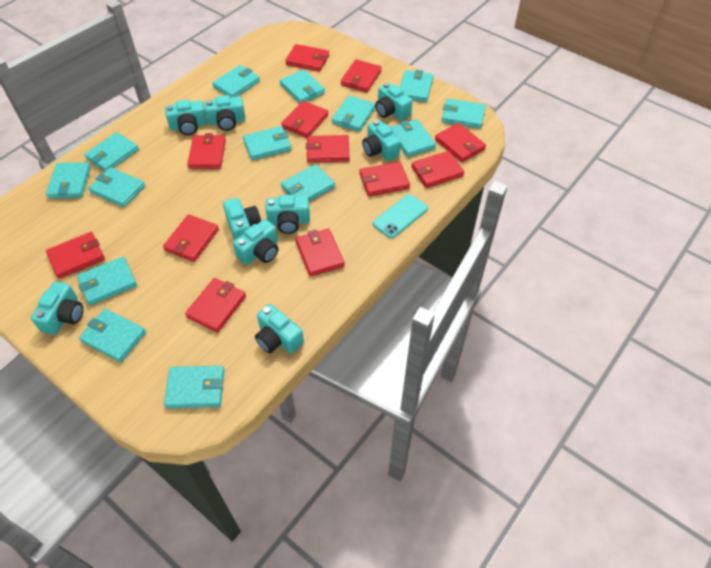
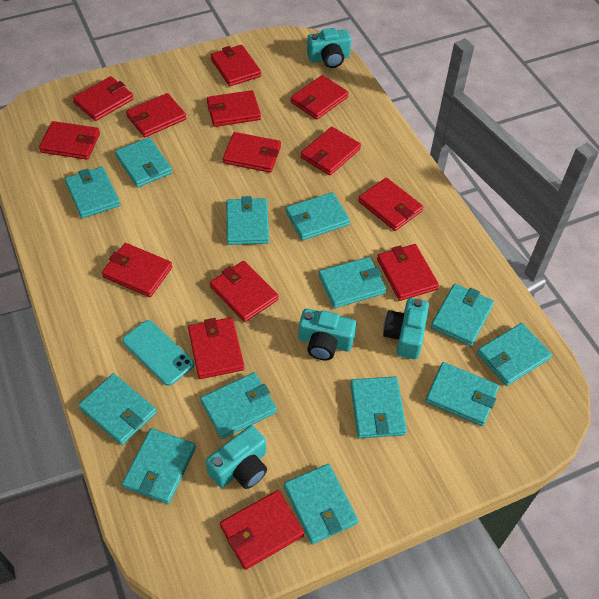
red wallet: 12 -> 14
turquoise camera: 9 -> 4
turquoise wallet: 14 -> 13

